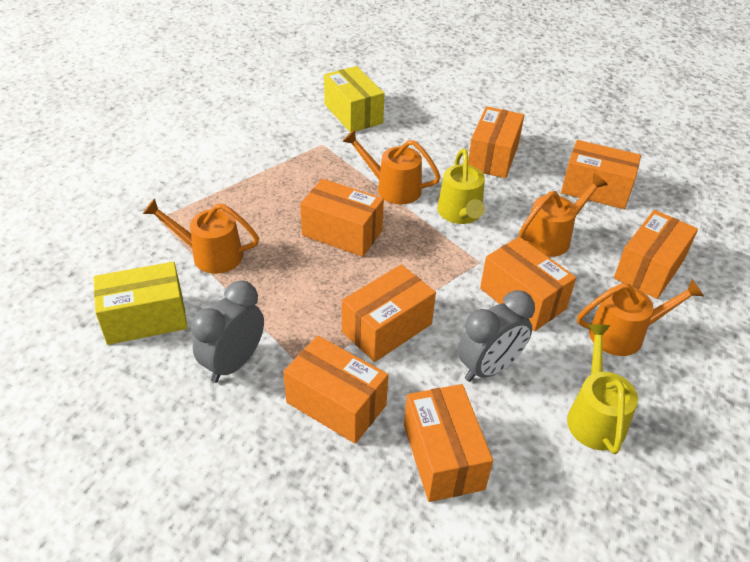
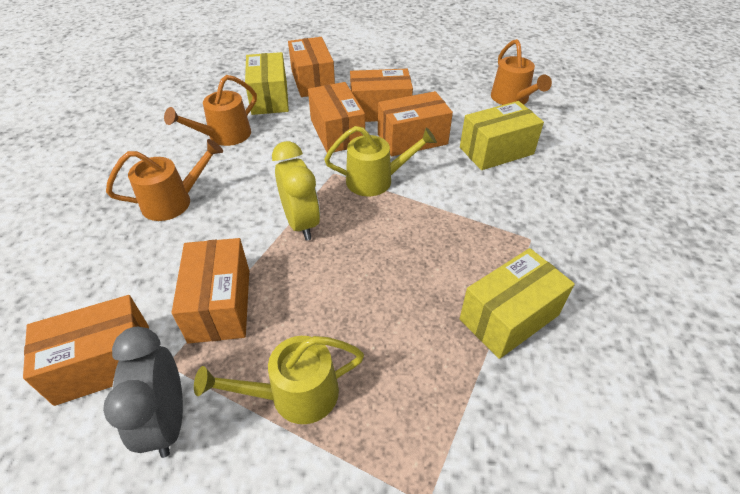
grey clock: 2 -> 1
orange box: 8 -> 6
orange watering can: 4 -> 3
yellow box: 2 -> 3
yellow clock: 0 -> 1

